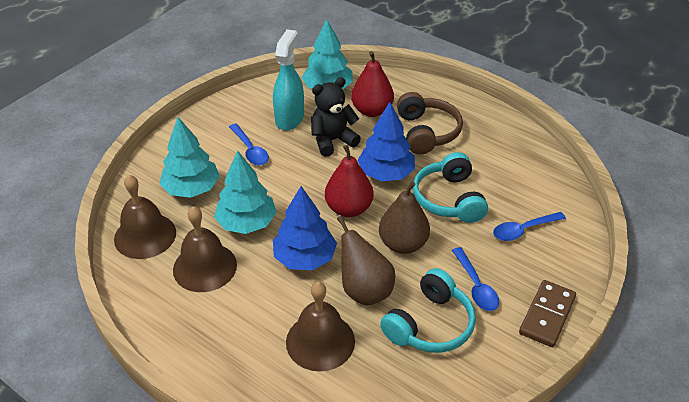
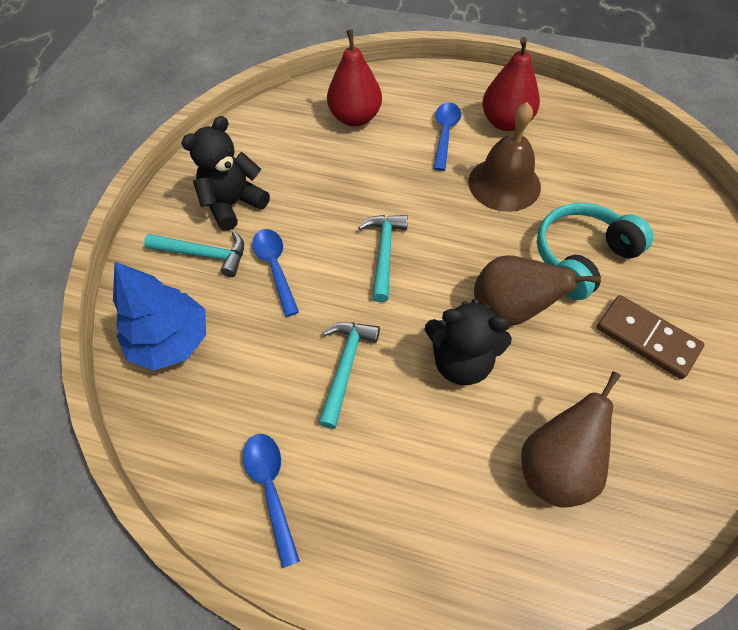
black teddy bear: 1 -> 2
blue tree: 2 -> 1
brown bell: 3 -> 1
brown headphones: 1 -> 0
turquoise hammer: 0 -> 3
turquoise headphones: 2 -> 1
turquoise spray bottle: 1 -> 0
turquoise tree: 3 -> 0

